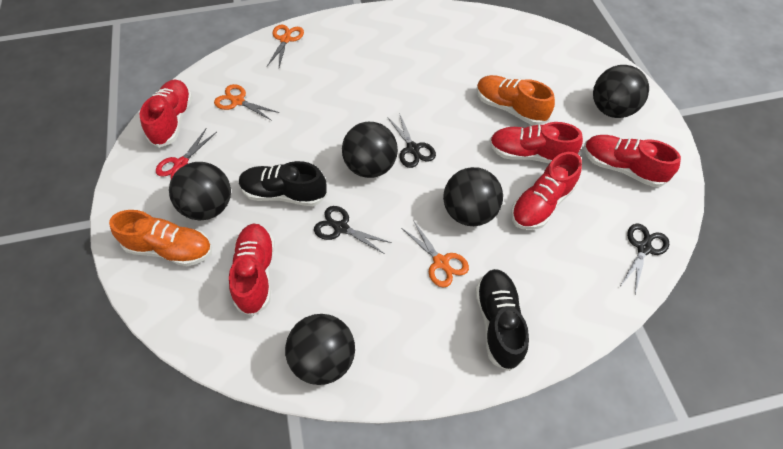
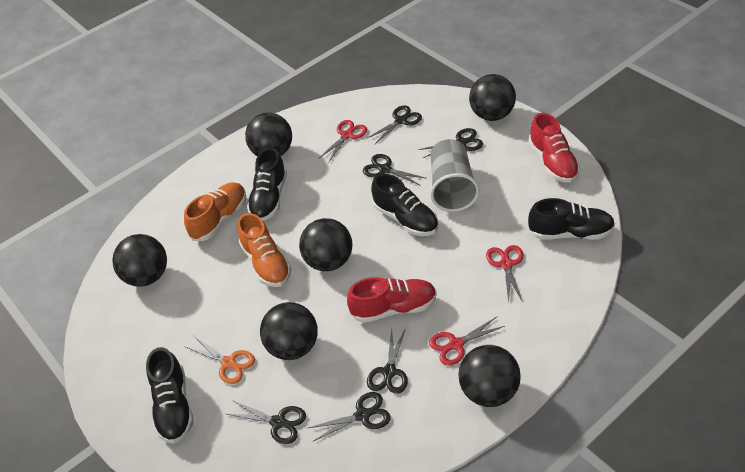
black ball: 5 -> 6
black scissors: 3 -> 6
black shoe: 2 -> 4
grey cup: 0 -> 1
orange scissors: 3 -> 1
red scissors: 1 -> 3
red shoe: 5 -> 2

